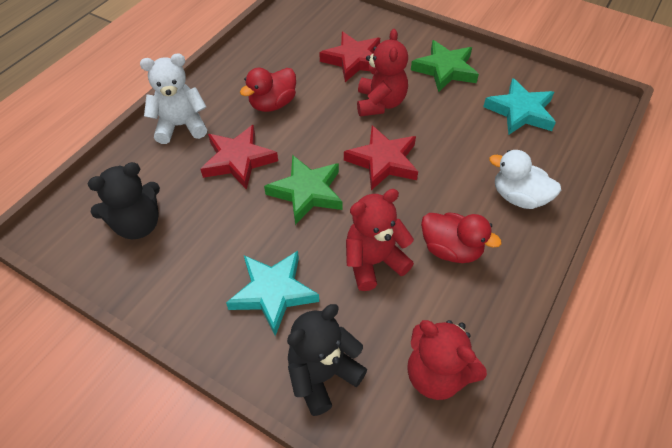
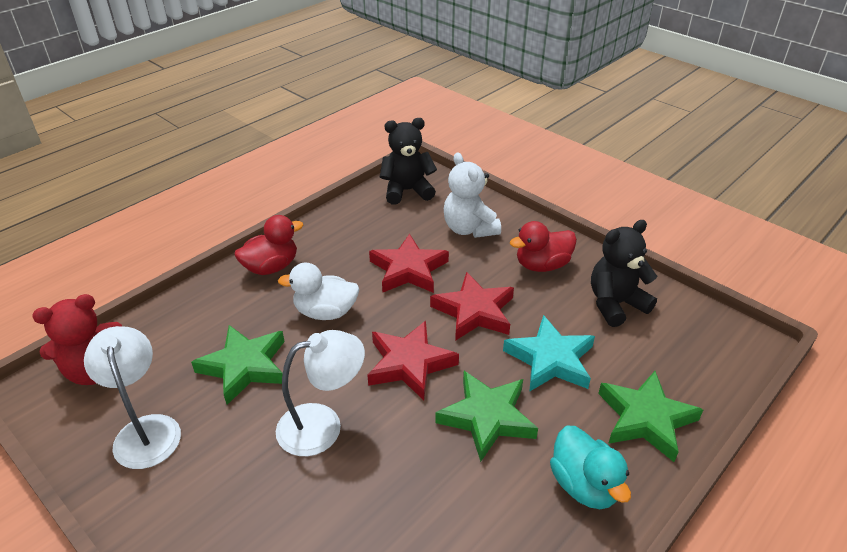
green star: 2 -> 3
red teddy bear: 3 -> 1
turquoise duck: 0 -> 1
turquoise star: 2 -> 1
white lamp: 0 -> 2

